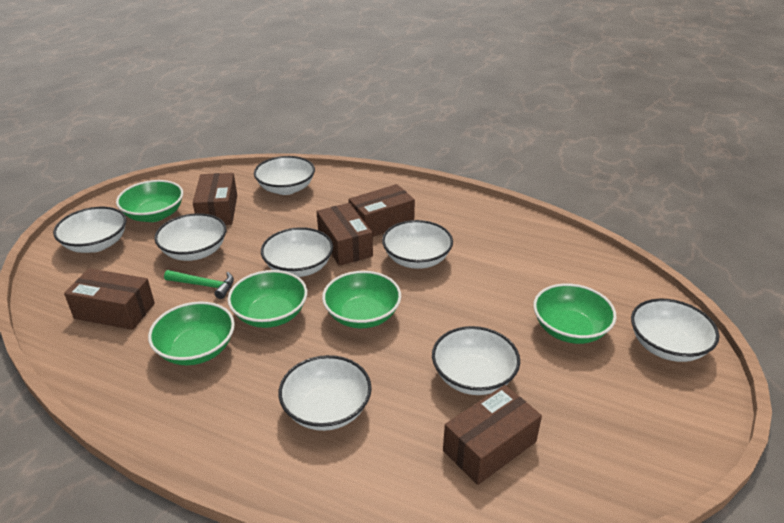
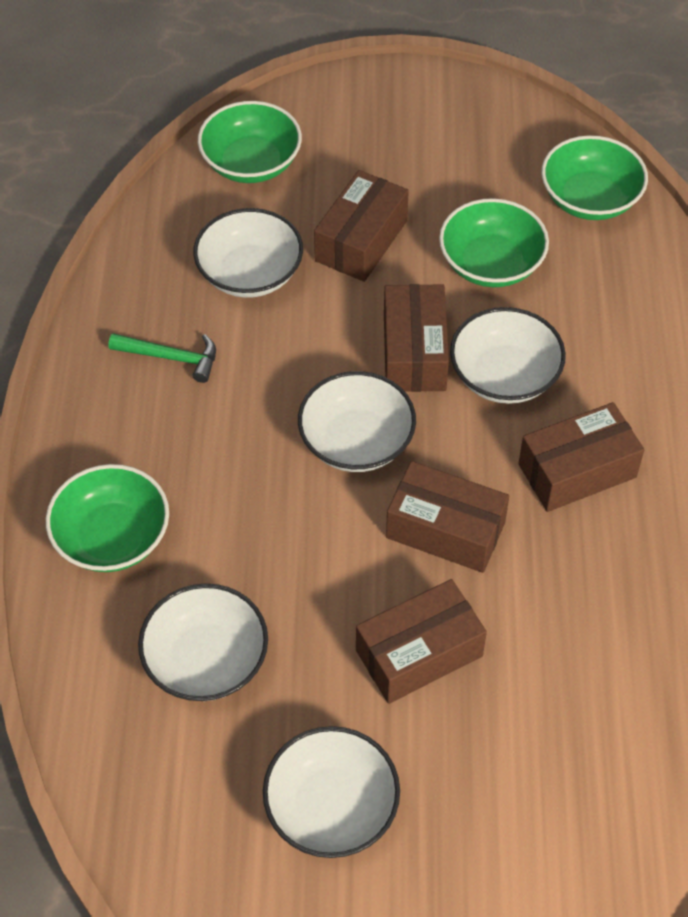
green bowl: 5 -> 4
white bowl: 8 -> 5

